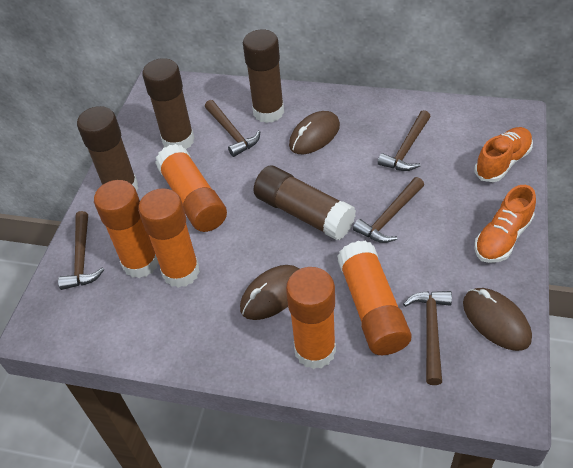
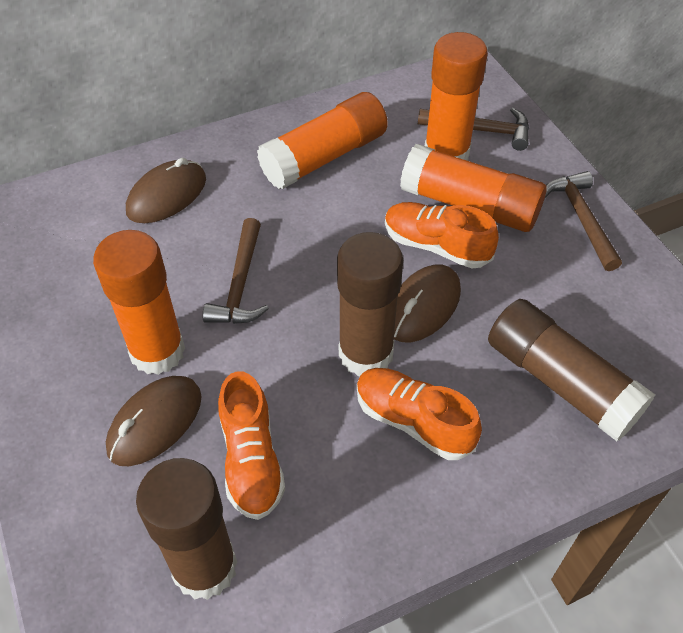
brown glue stick: 4 -> 3
brown hammer: 5 -> 3
orange glue stick: 5 -> 4
orange shoe: 2 -> 3

